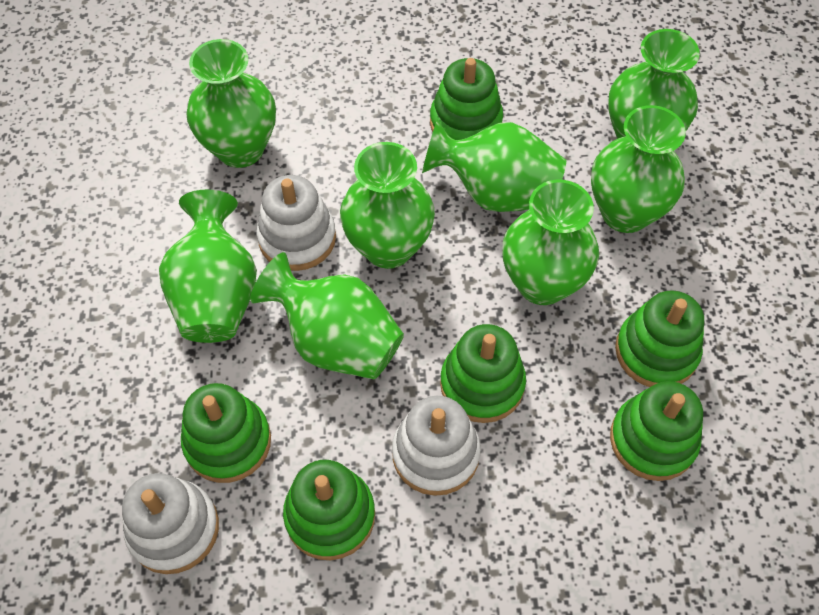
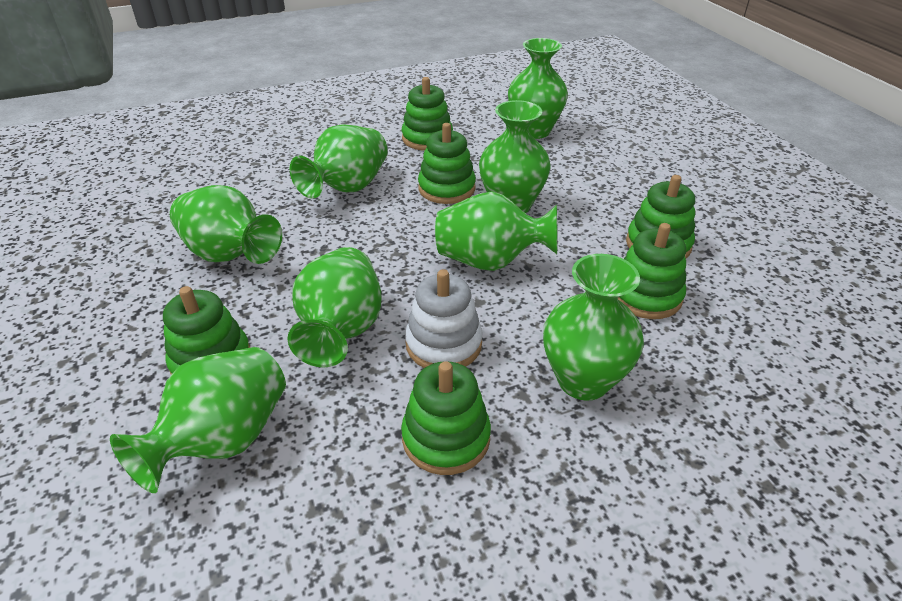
white stacking toy: 3 -> 1

